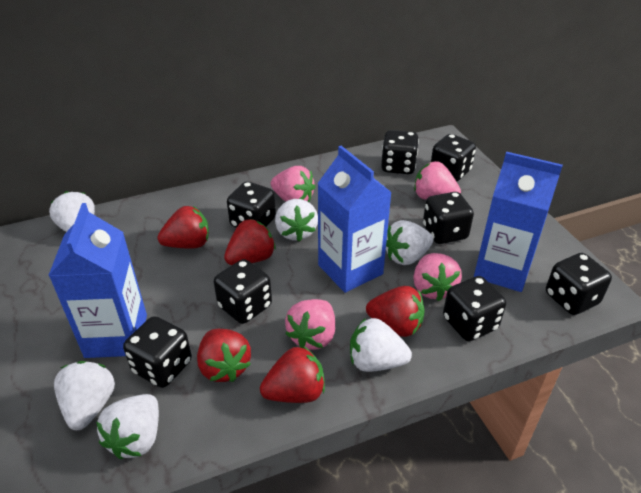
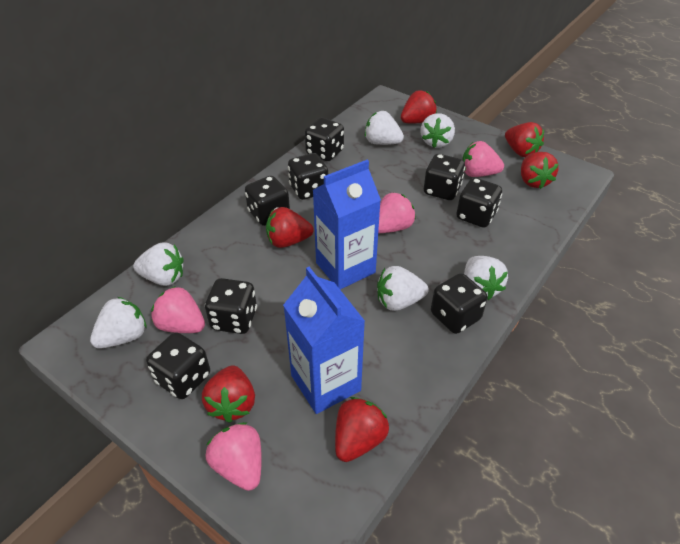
blue carton: 3 -> 2
red strawberry: 5 -> 6

